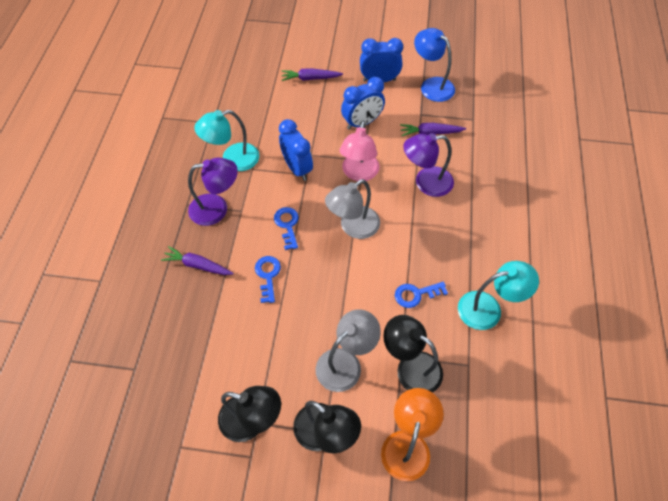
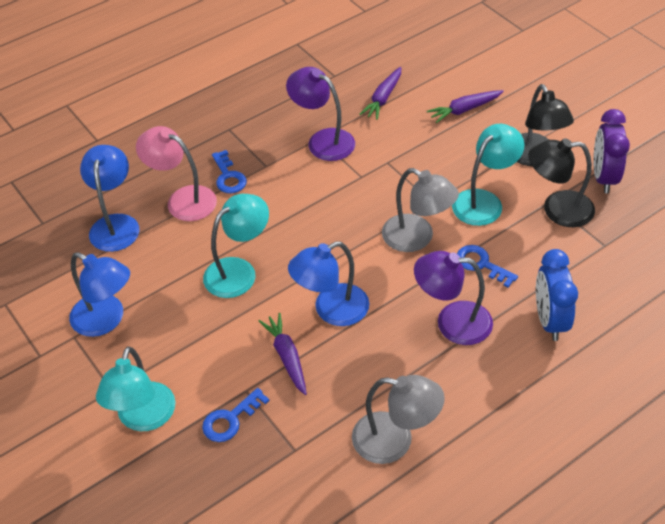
black lamp: 3 -> 2
blue clock: 3 -> 1
blue lamp: 1 -> 3
orange lamp: 1 -> 0
purple clock: 0 -> 1
turquoise lamp: 2 -> 3

